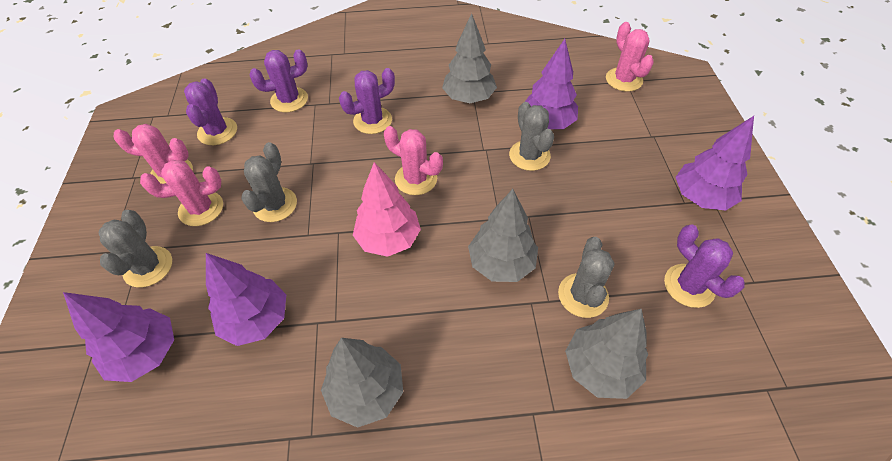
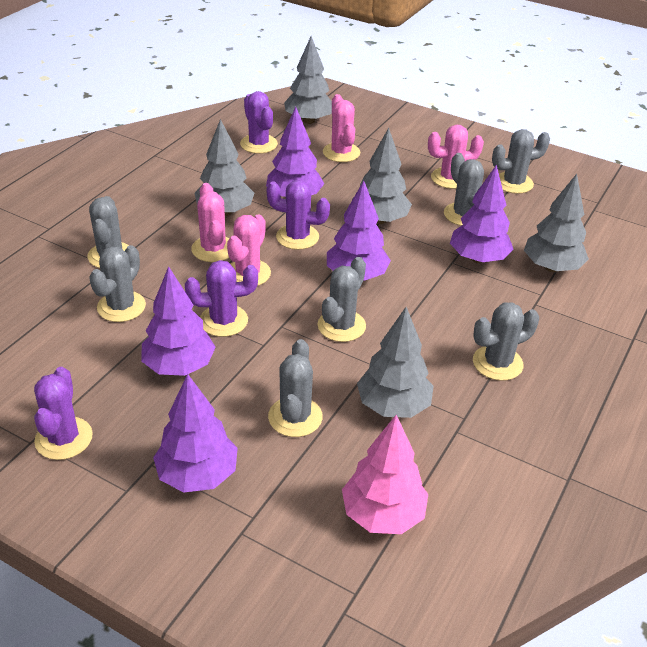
grey cactus: 4 -> 7
grey tree: 4 -> 5
purple tree: 4 -> 5

